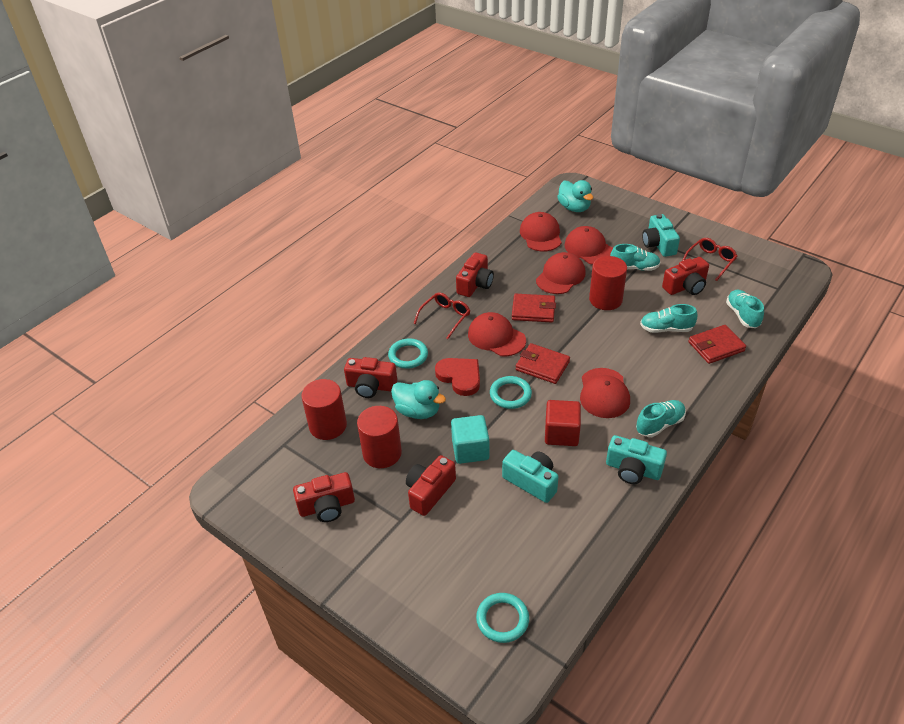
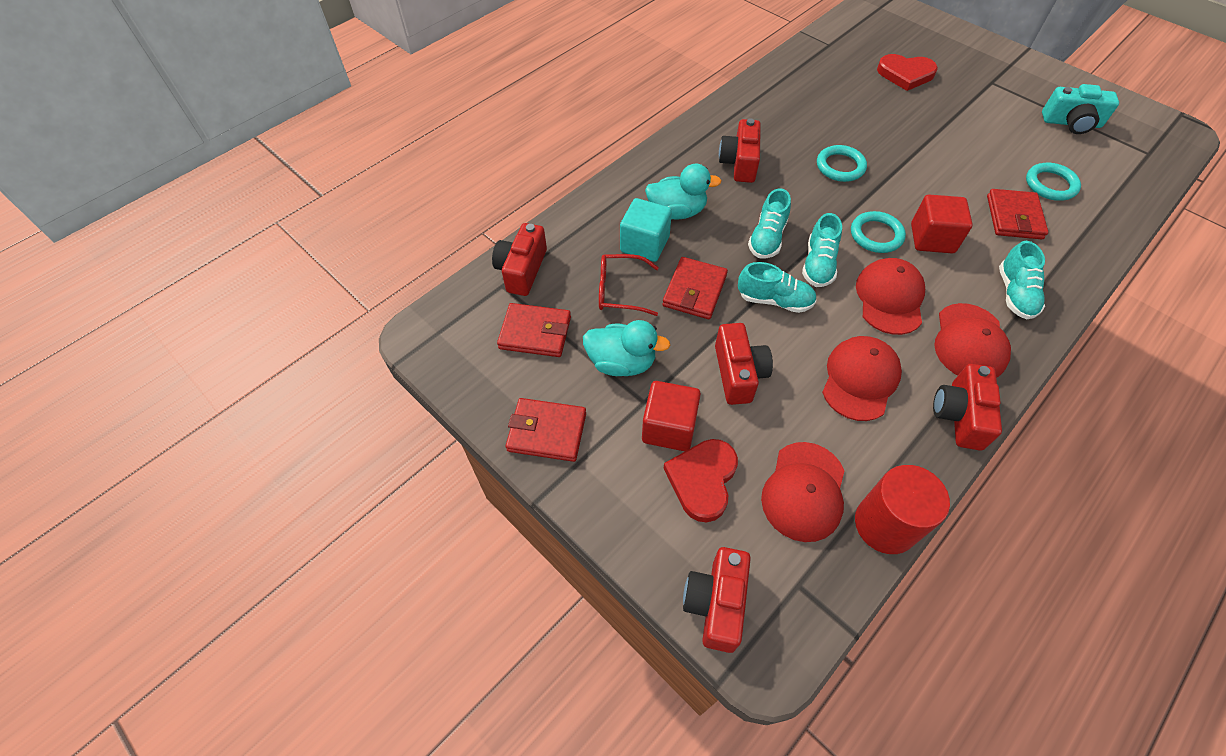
red cap: 5 -> 4
red cube: 1 -> 2
red cylinder: 3 -> 1
red glasses: 2 -> 1
red heart: 1 -> 2
red wallet: 3 -> 4
turquoise camera: 3 -> 1

